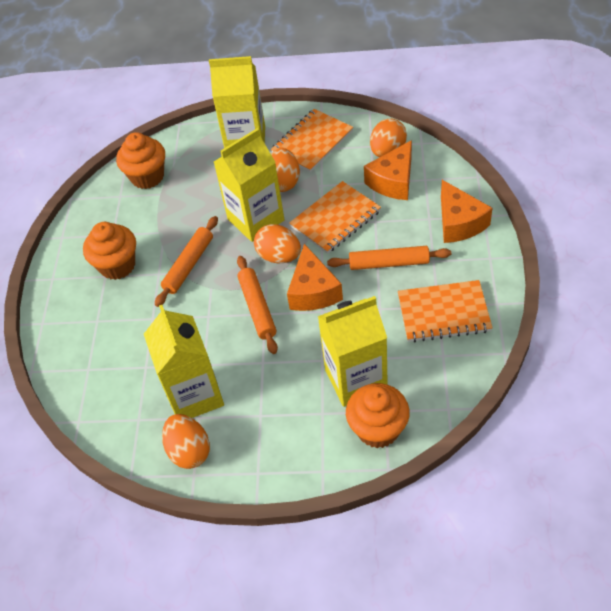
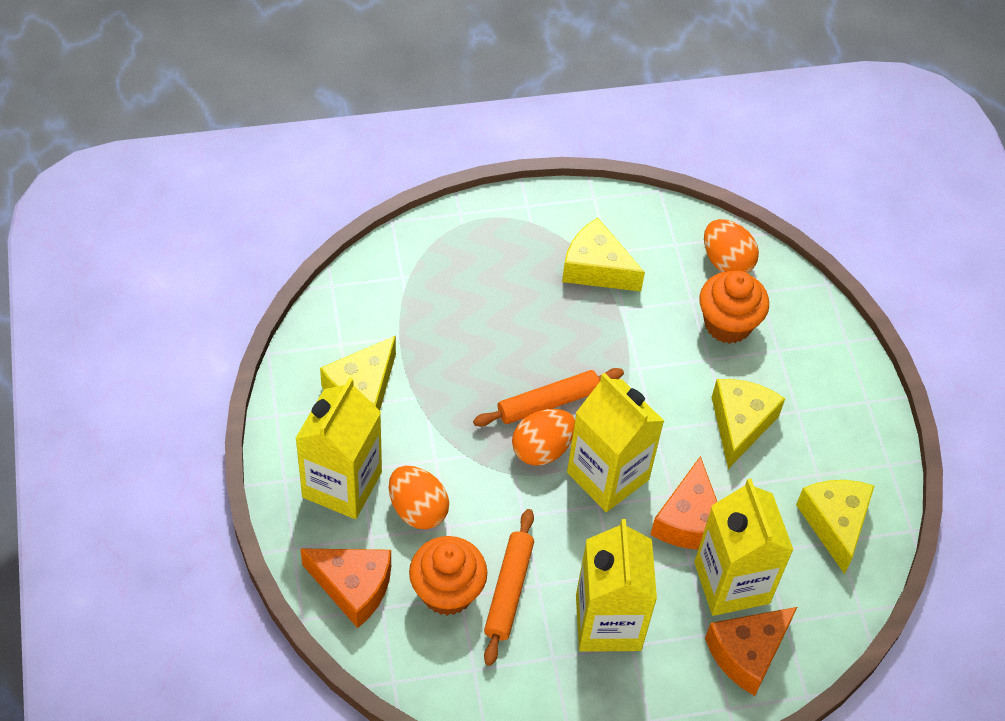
orange cupcake: 3 -> 2
orange egg: 4 -> 3
orange notebook: 3 -> 0
orange rolling pin: 3 -> 2
yellow cheese: 0 -> 4

